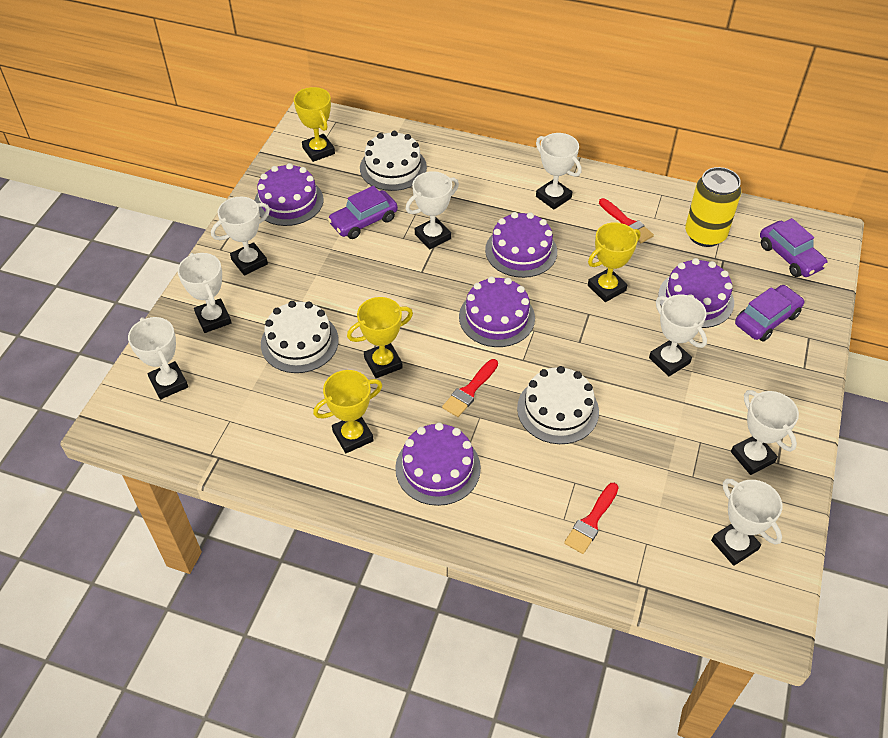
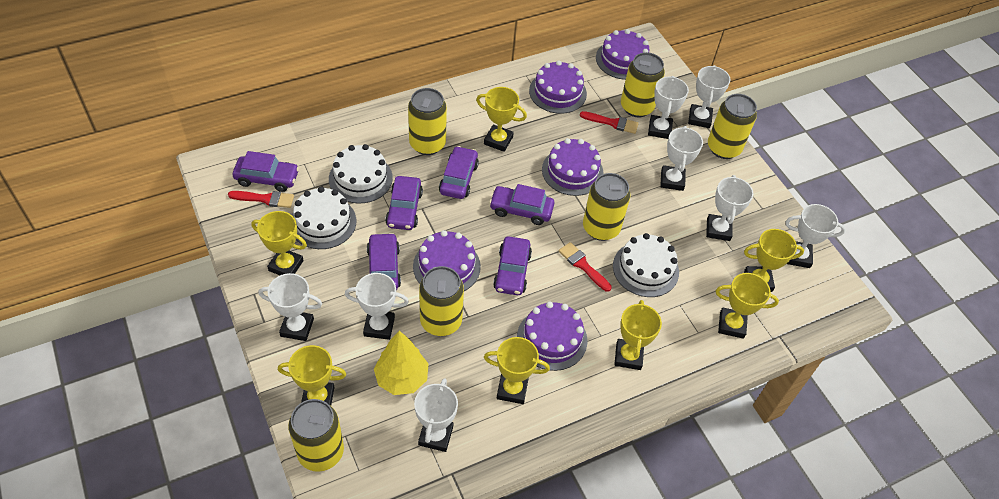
purple car: 3 -> 6
yellow can: 1 -> 6
yellow tree: 0 -> 1
yellow trophy: 4 -> 7

